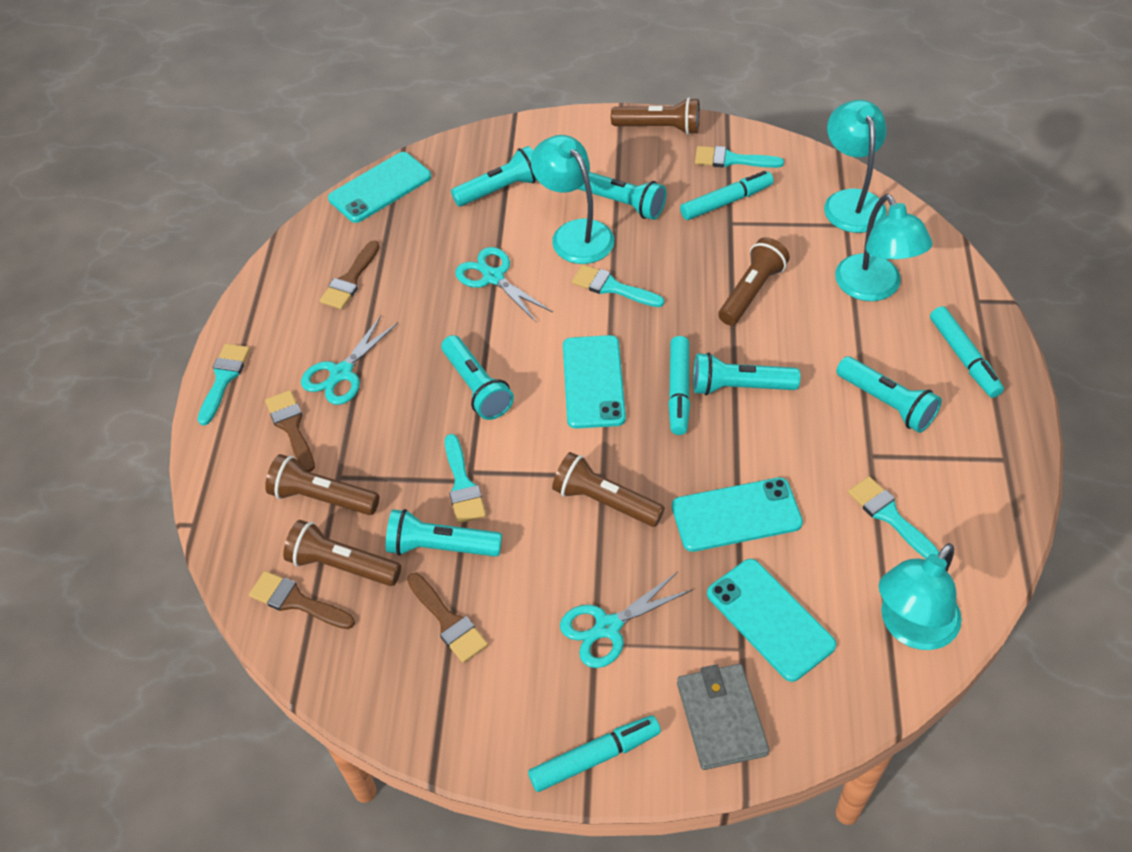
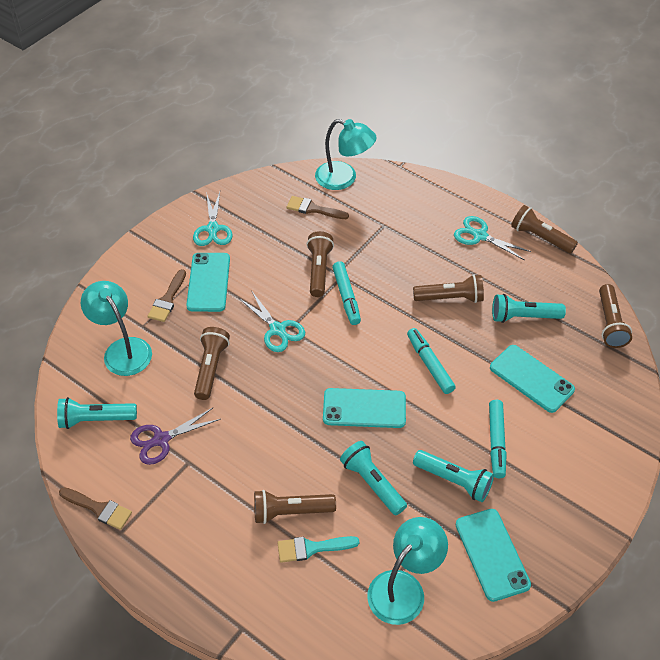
brown brush: 4 -> 3
brown flashlight: 5 -> 6
grey wallet: 1 -> 0
purple scissors: 0 -> 1
turquoise brush: 5 -> 1
turquoise flashlight: 6 -> 4
turquoise lamp: 4 -> 3
turquoise marker: 4 -> 3

